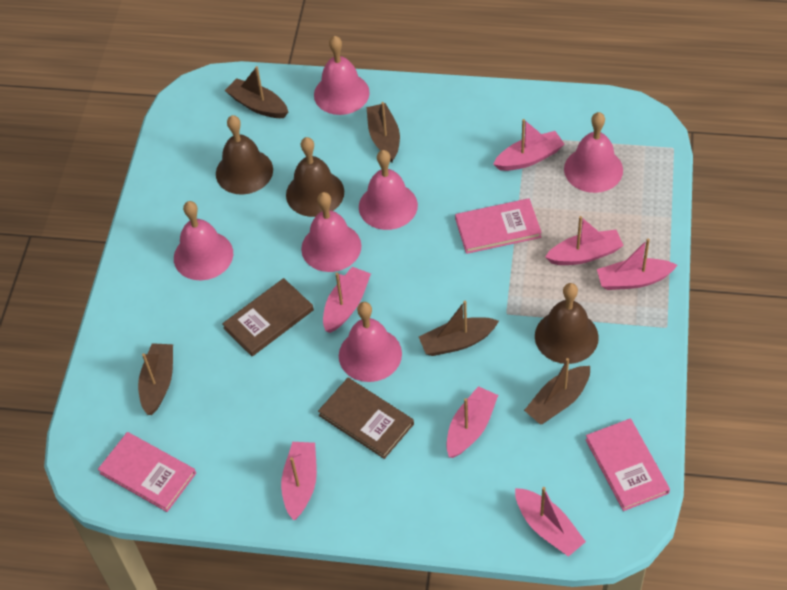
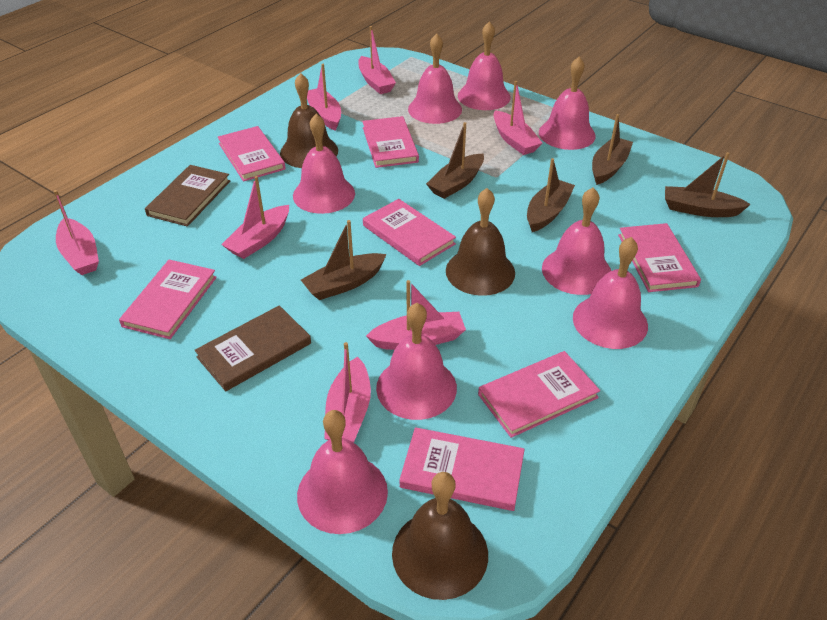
pink bell: 6 -> 8
pink book: 3 -> 7

